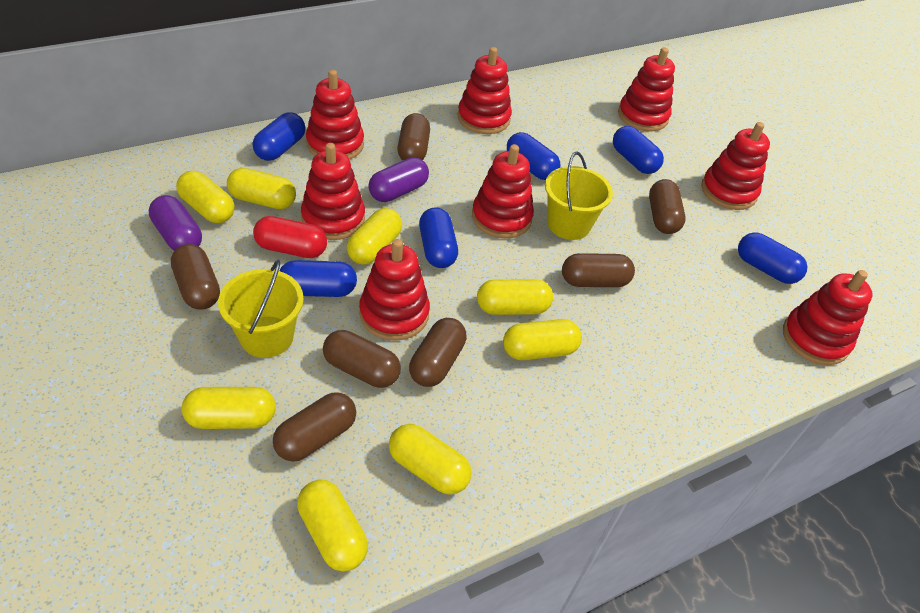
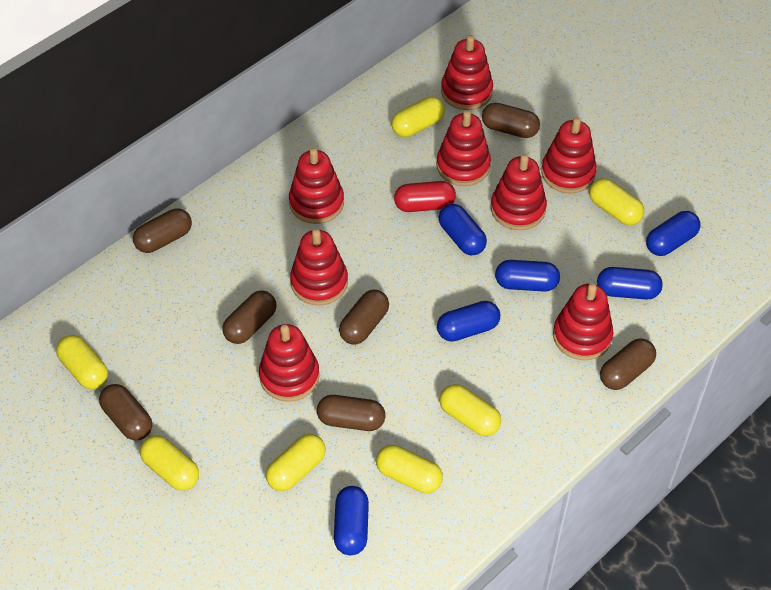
purple capsule: 2 -> 0
yellow bucket: 2 -> 0
yellow capsule: 8 -> 7

